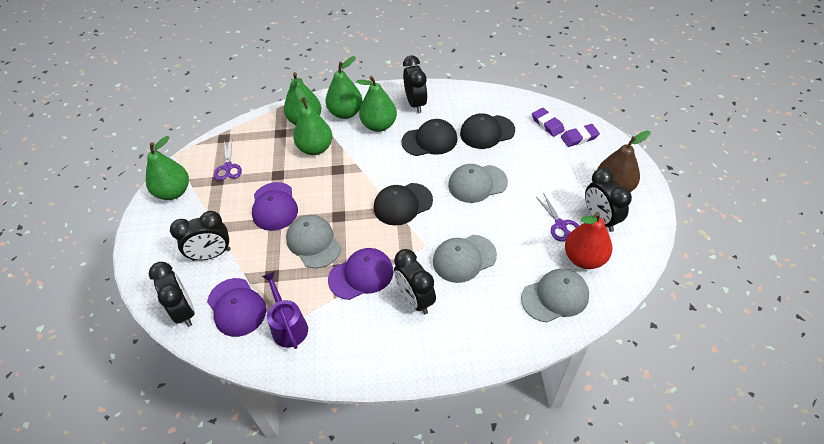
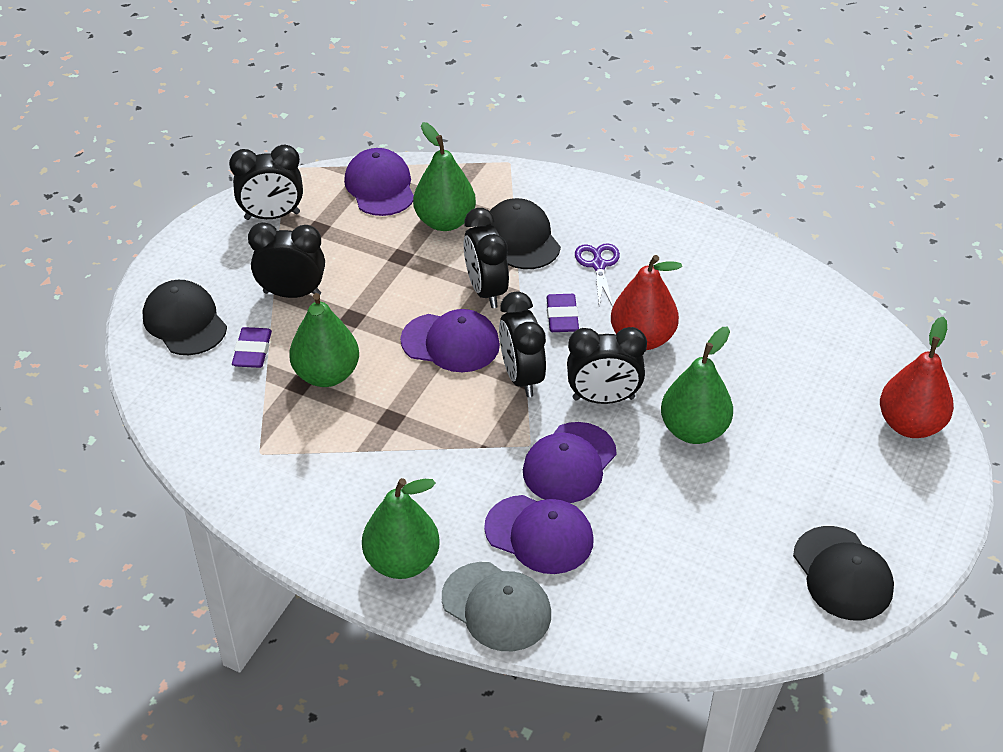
brown pear: 1 -> 0
green pear: 5 -> 4
grey cap: 4 -> 1
purple cap: 3 -> 4
purple scissors: 2 -> 1
purple watering can: 1 -> 0
red pear: 1 -> 2

